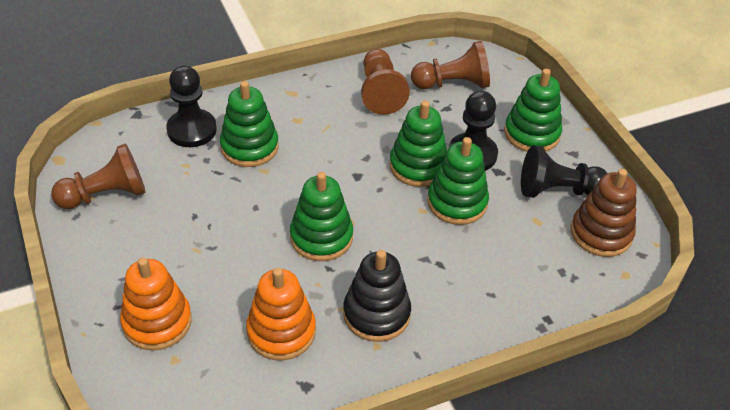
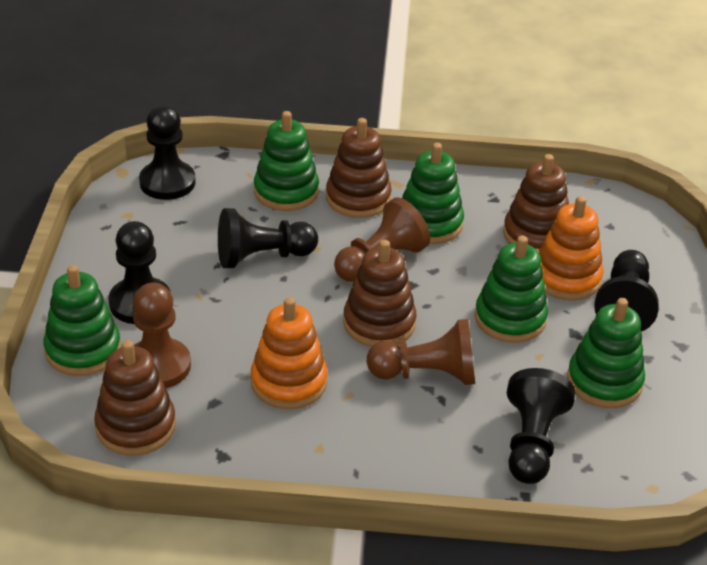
black pawn: 3 -> 5
black stacking toy: 1 -> 0
brown stacking toy: 1 -> 4

